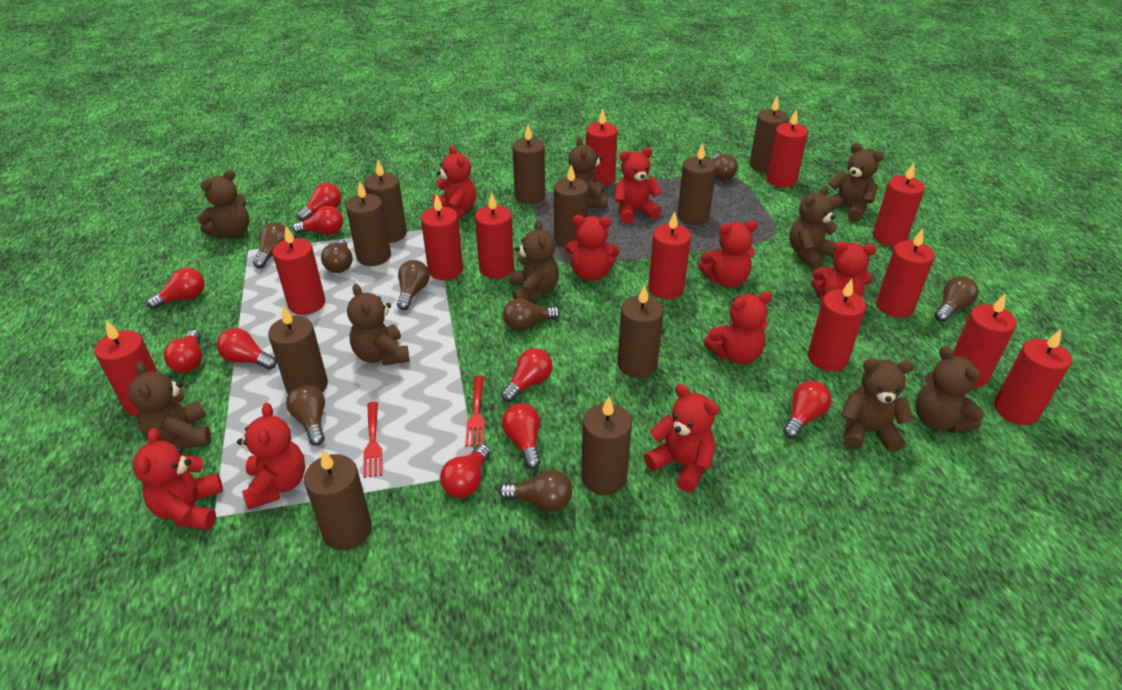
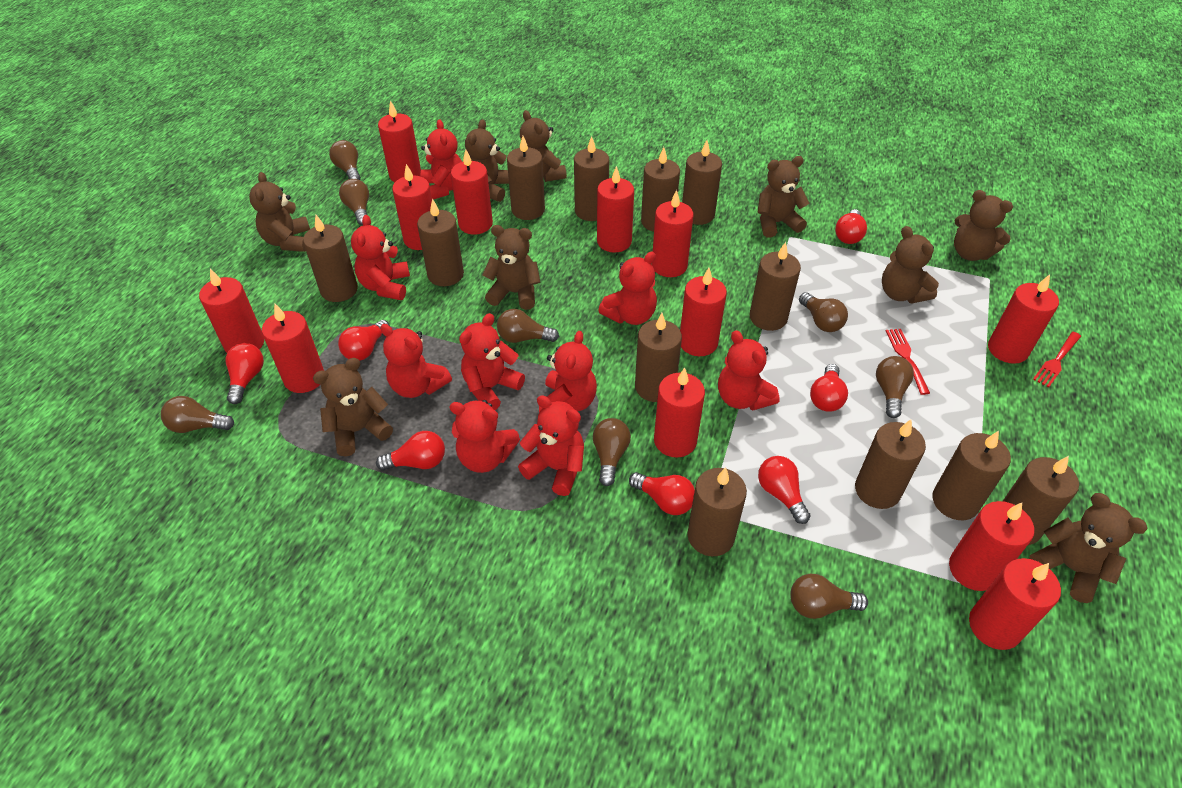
brown candle: 10 -> 12
red light bulb: 9 -> 7

